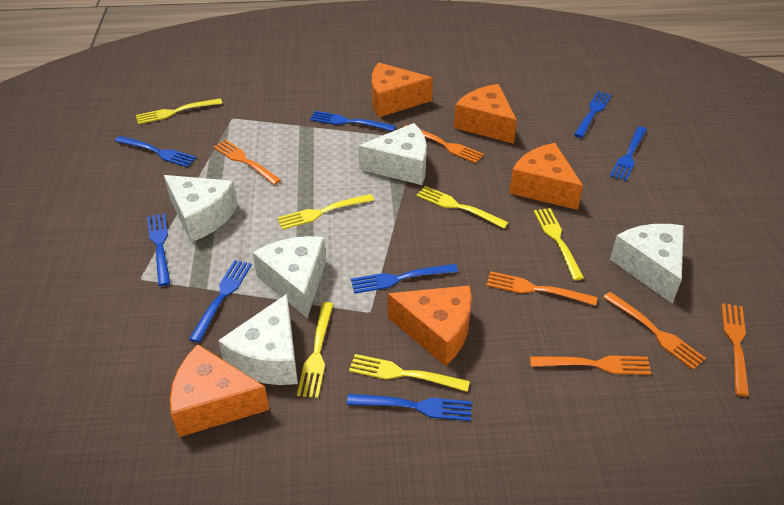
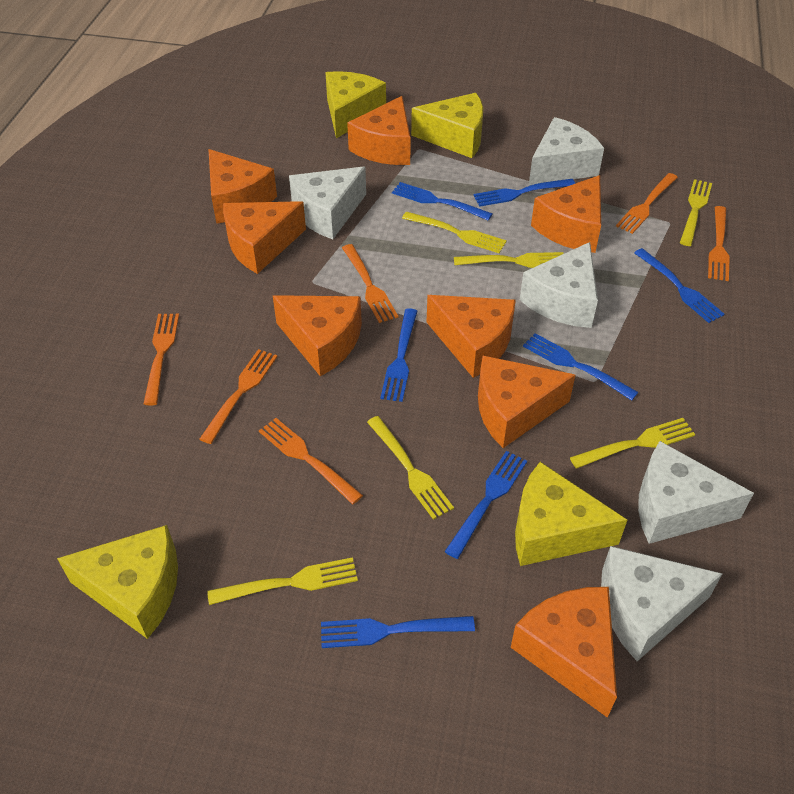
blue fork: 8 -> 7
orange cheese: 5 -> 8
yellow cheese: 0 -> 4

